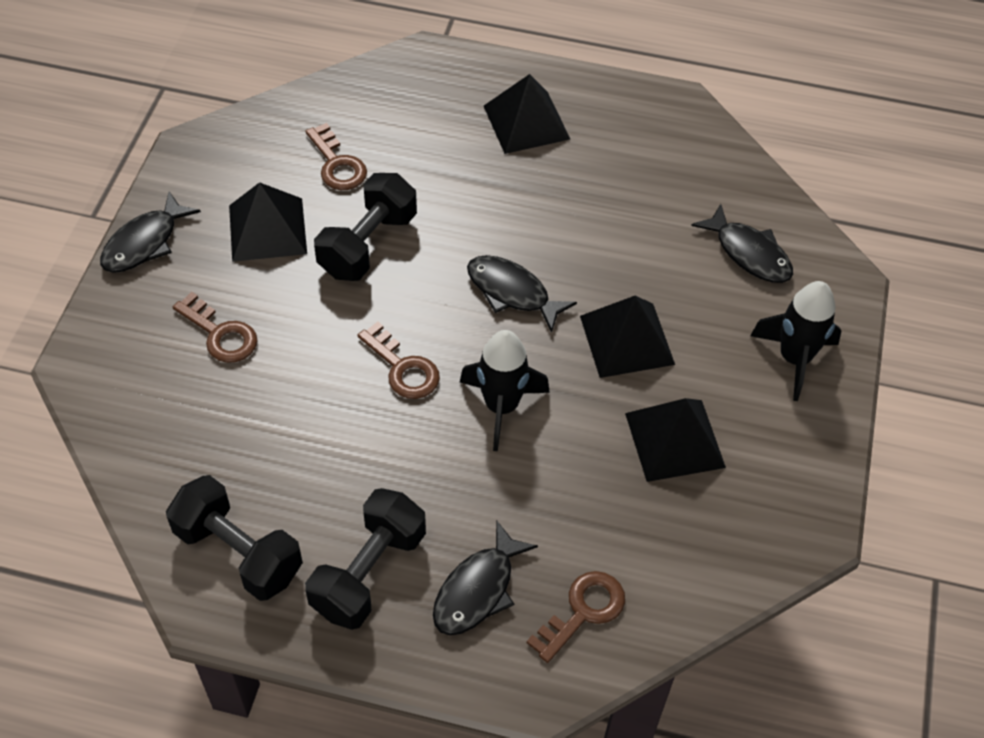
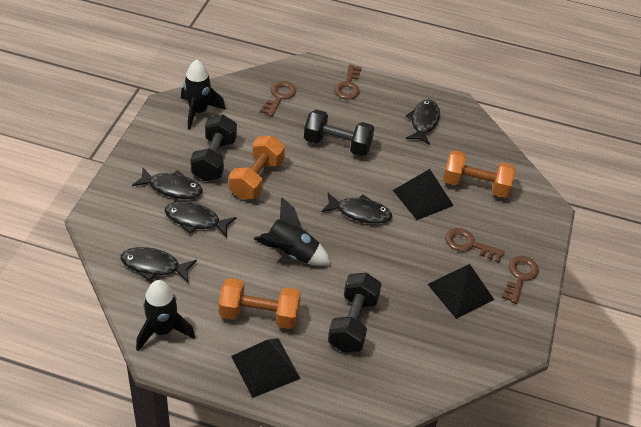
black fish: 4 -> 5
black pyramid: 4 -> 3
black rocket: 2 -> 3
orange dumbbell: 0 -> 3

